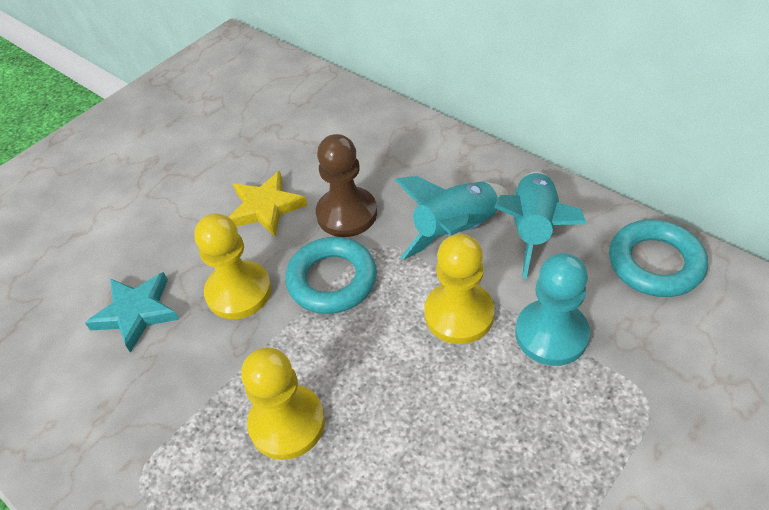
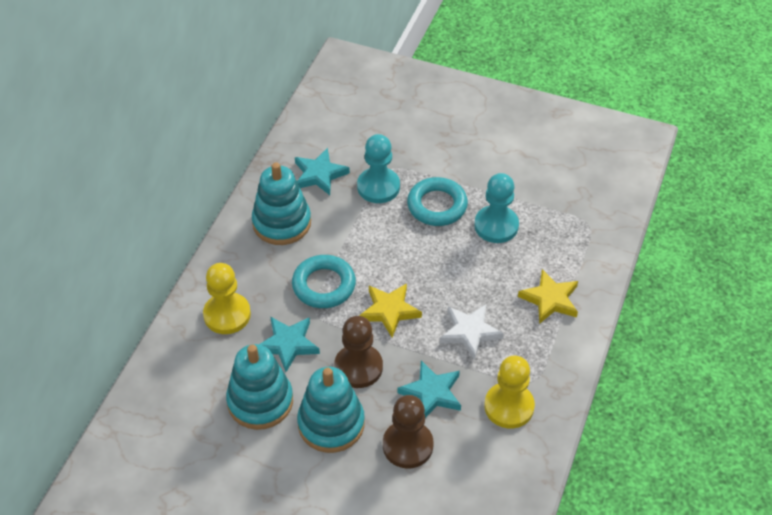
brown pawn: 1 -> 2
turquoise pawn: 1 -> 2
turquoise rocket: 2 -> 0
turquoise stacking toy: 0 -> 3
turquoise star: 1 -> 3
white star: 0 -> 1
yellow pawn: 3 -> 2
yellow star: 1 -> 2

